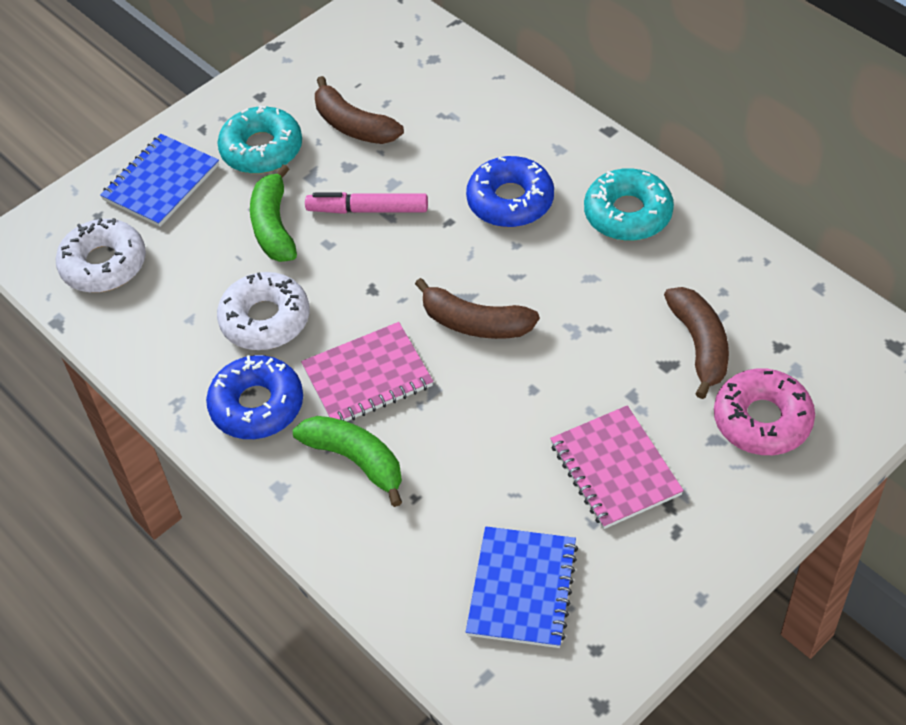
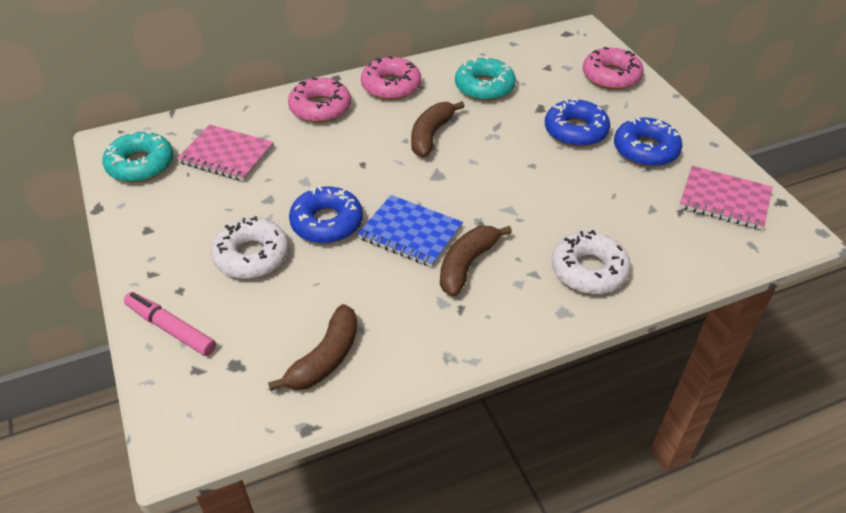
blue donut: 2 -> 3
blue notebook: 2 -> 1
green banana: 2 -> 0
pink donut: 1 -> 3

